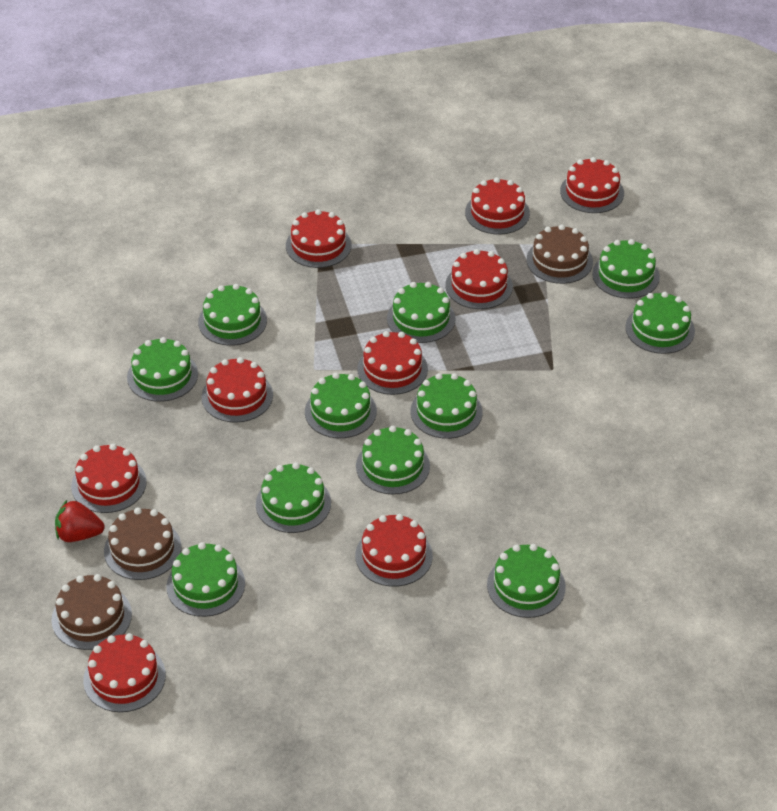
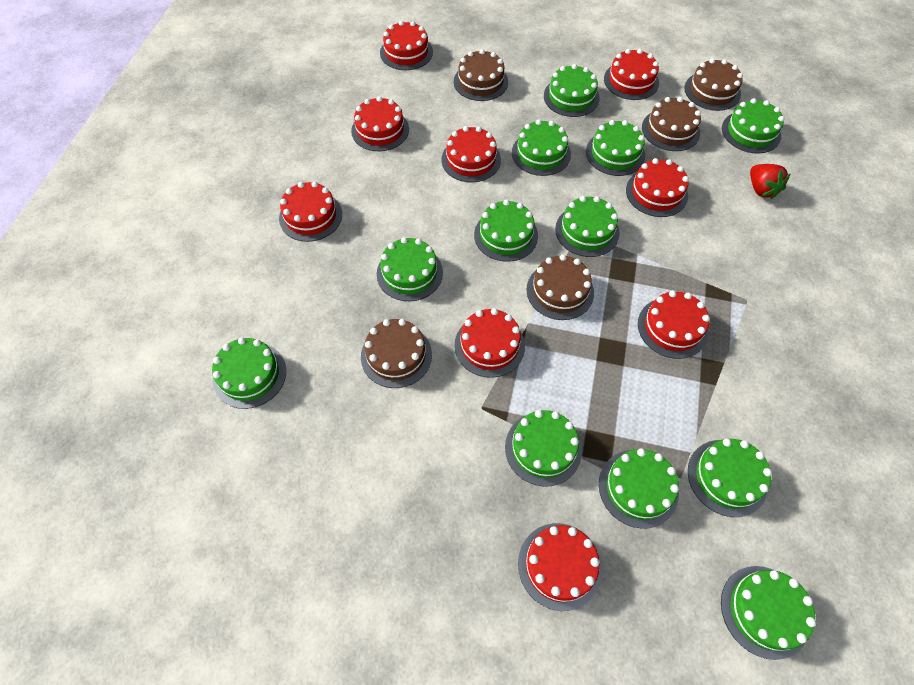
brown cake: 3 -> 5
green cake: 11 -> 12

